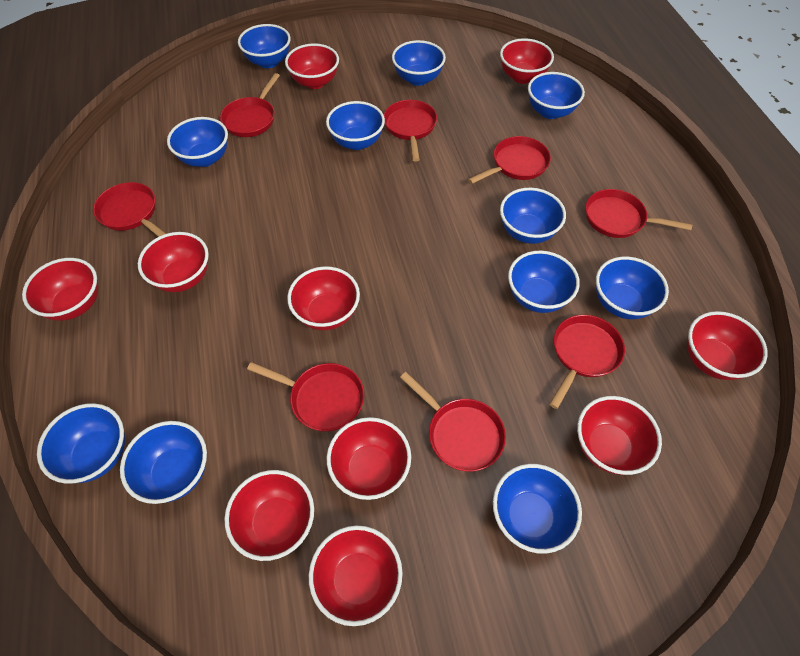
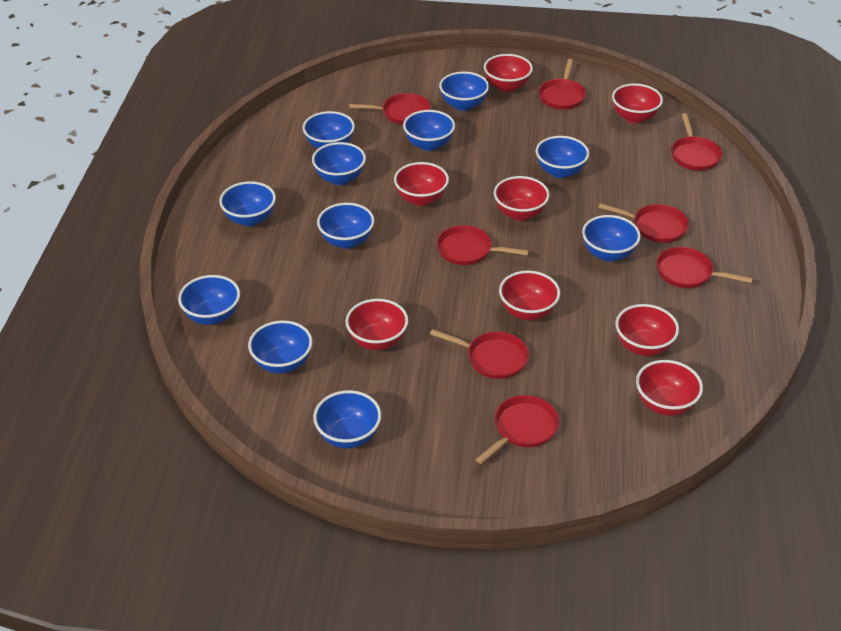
red bowl: 10 -> 8

